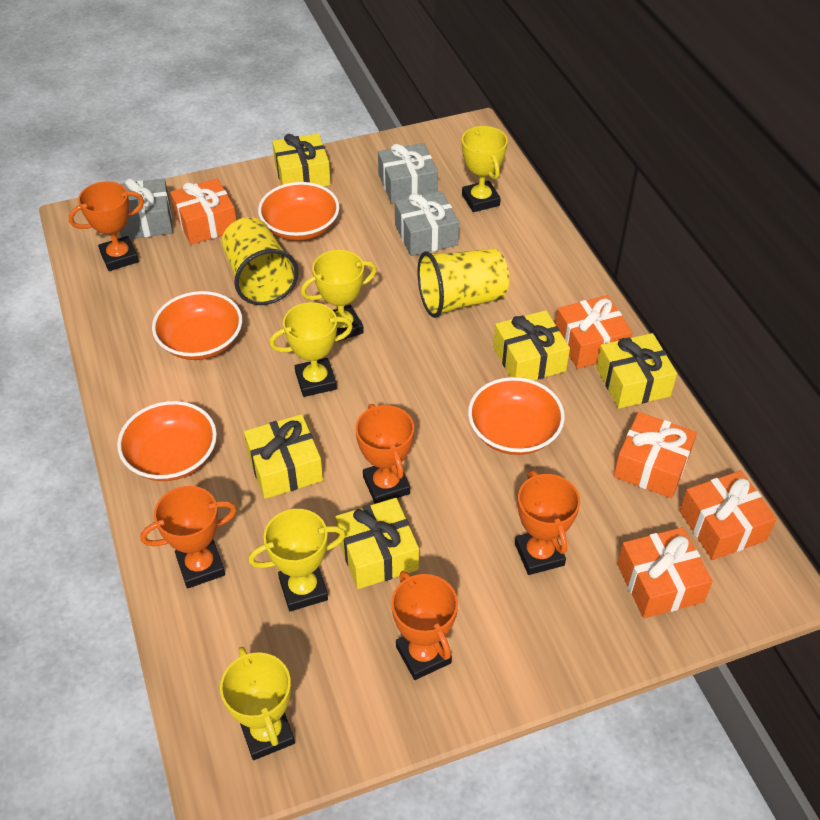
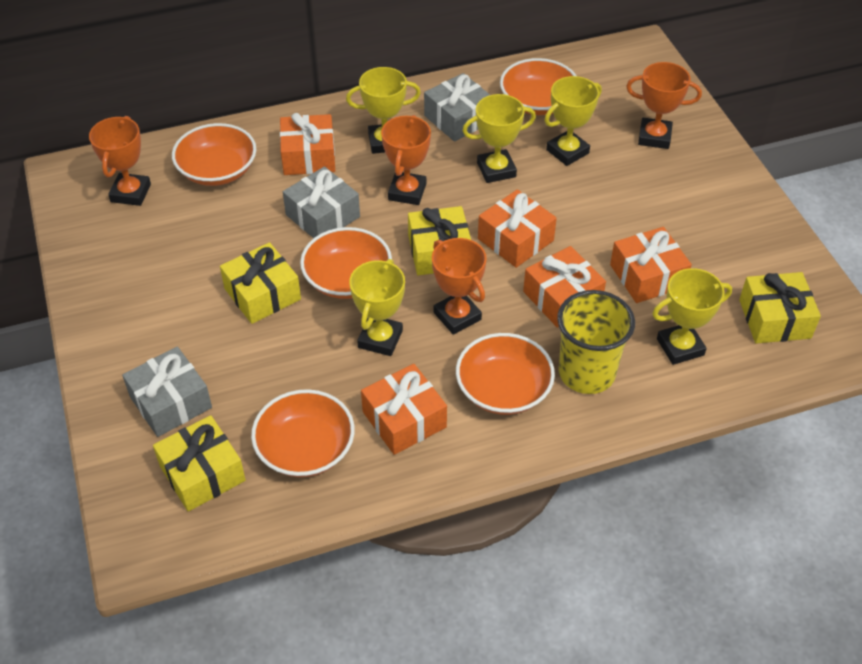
orange bowl: 4 -> 5
orange trophy: 5 -> 4
yellow cup: 2 -> 1
yellow gift: 5 -> 4

